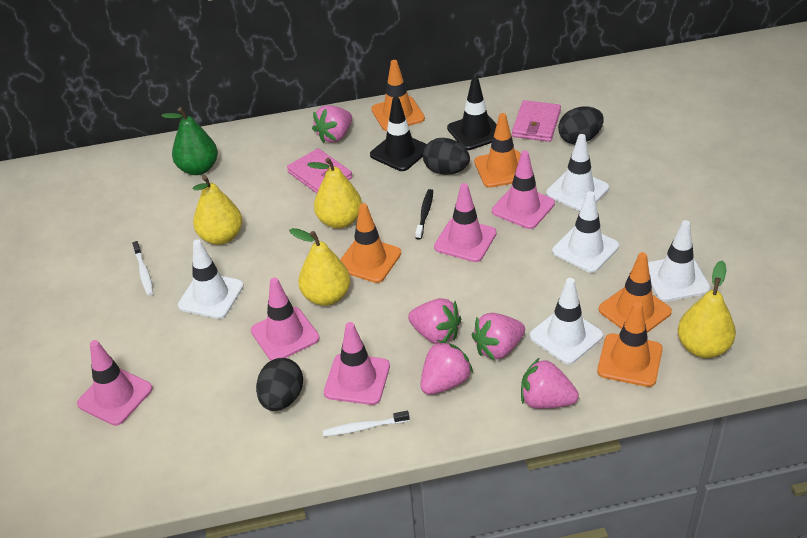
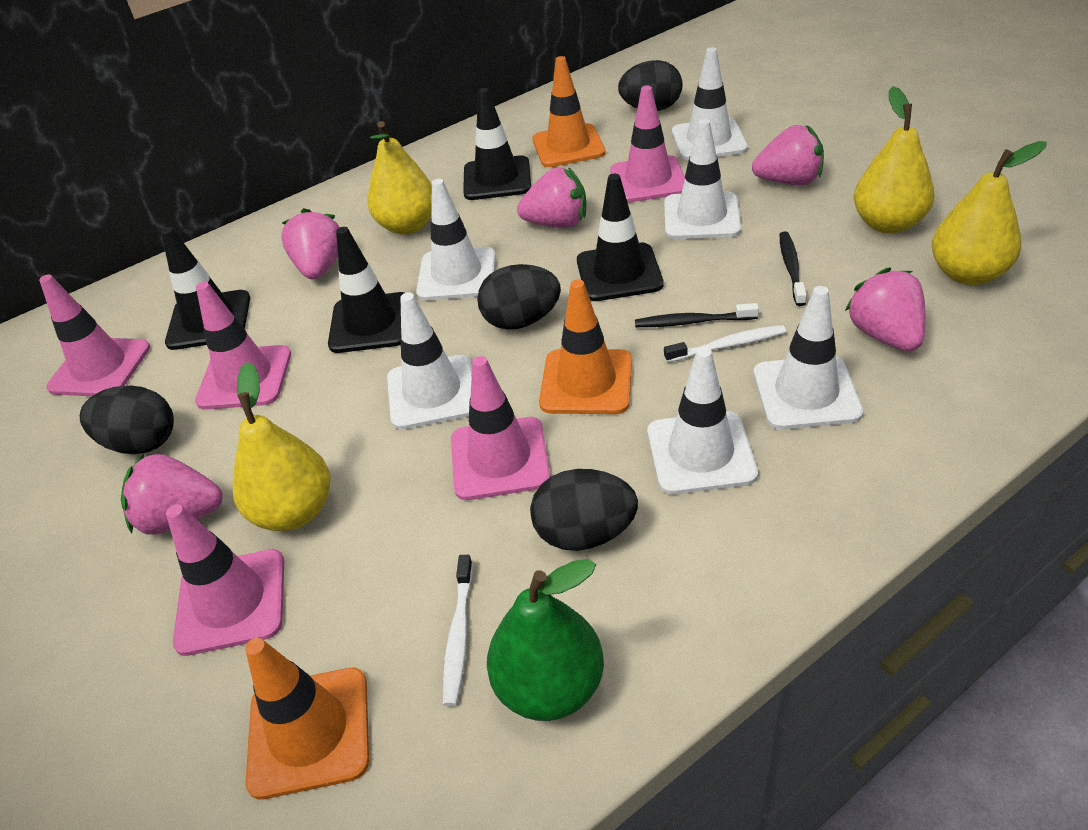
black egg: 3 -> 4
black toothbrush: 1 -> 2
black traffic cone: 2 -> 4
orange traffic cone: 5 -> 3
pink wallet: 2 -> 0
white traffic cone: 5 -> 6

